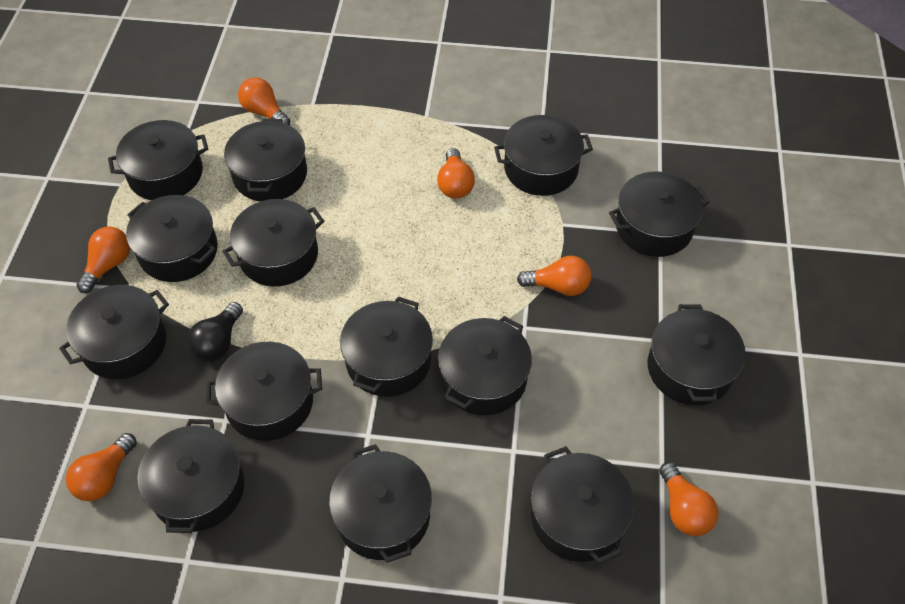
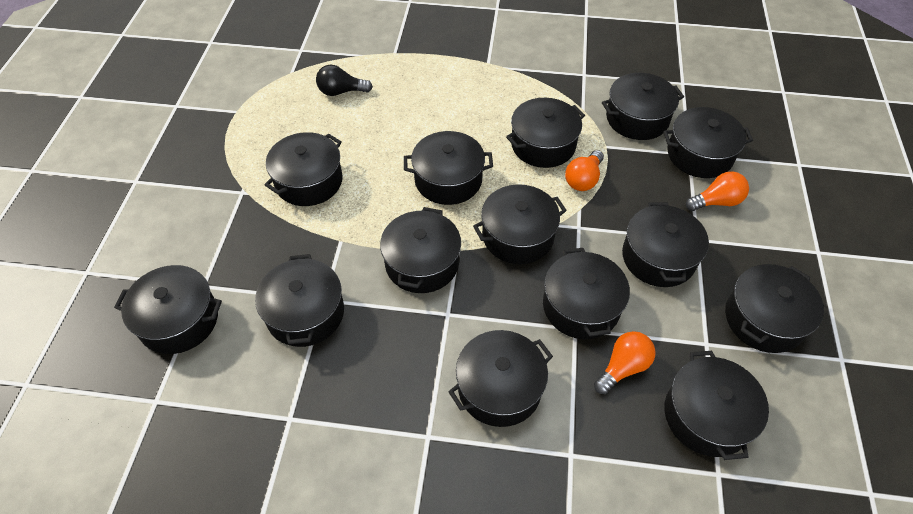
orange light bulb: 6 -> 3

